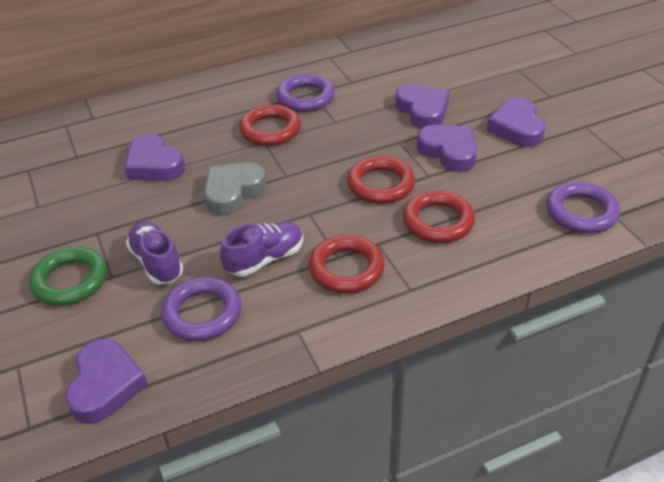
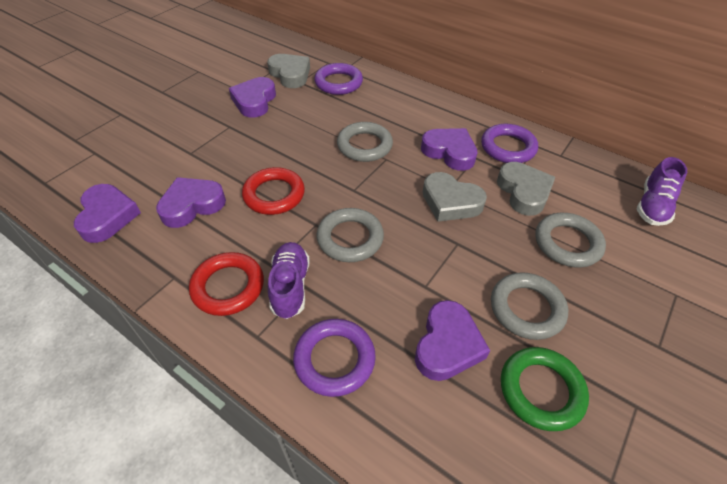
grey heart: 1 -> 3
grey ring: 0 -> 4
red ring: 4 -> 2

